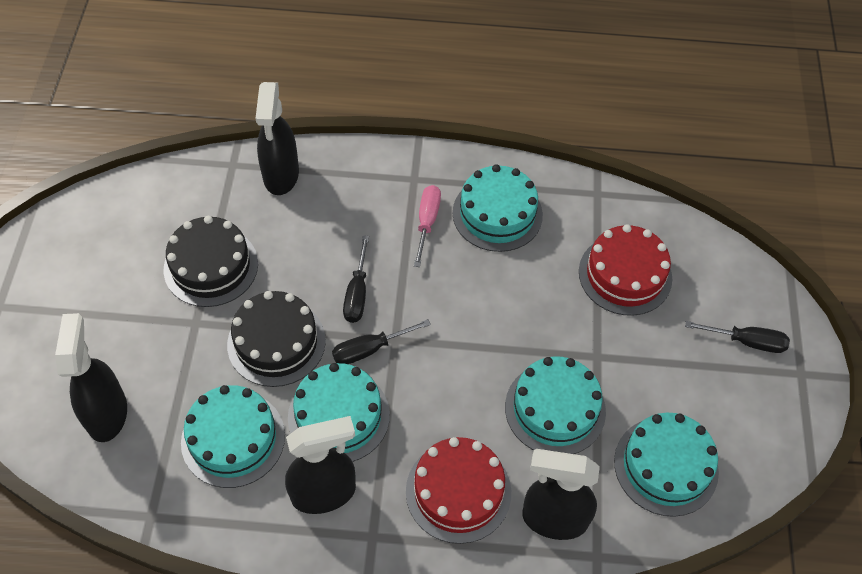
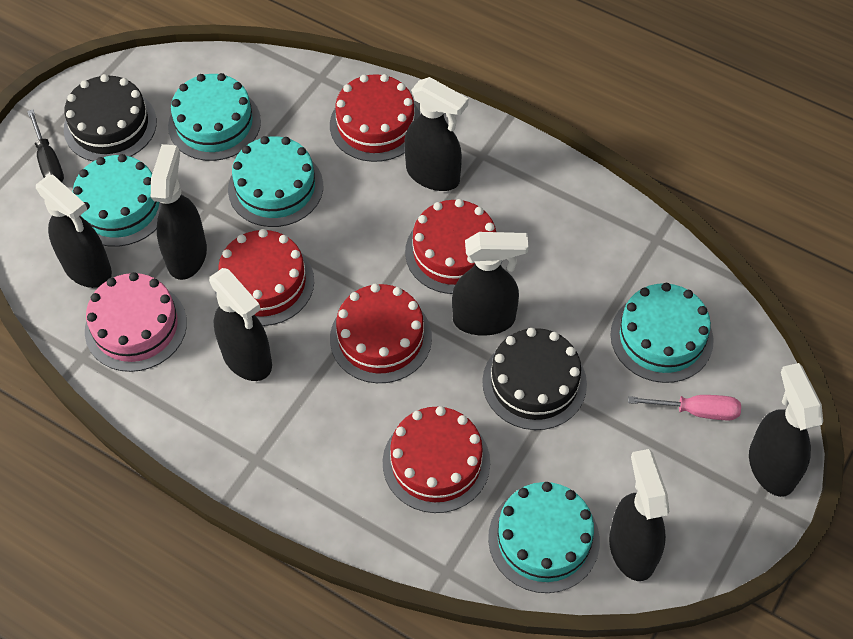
black screwdriver: 3 -> 1
black spray bottle: 4 -> 7
pink cake: 0 -> 1
red cake: 2 -> 5

